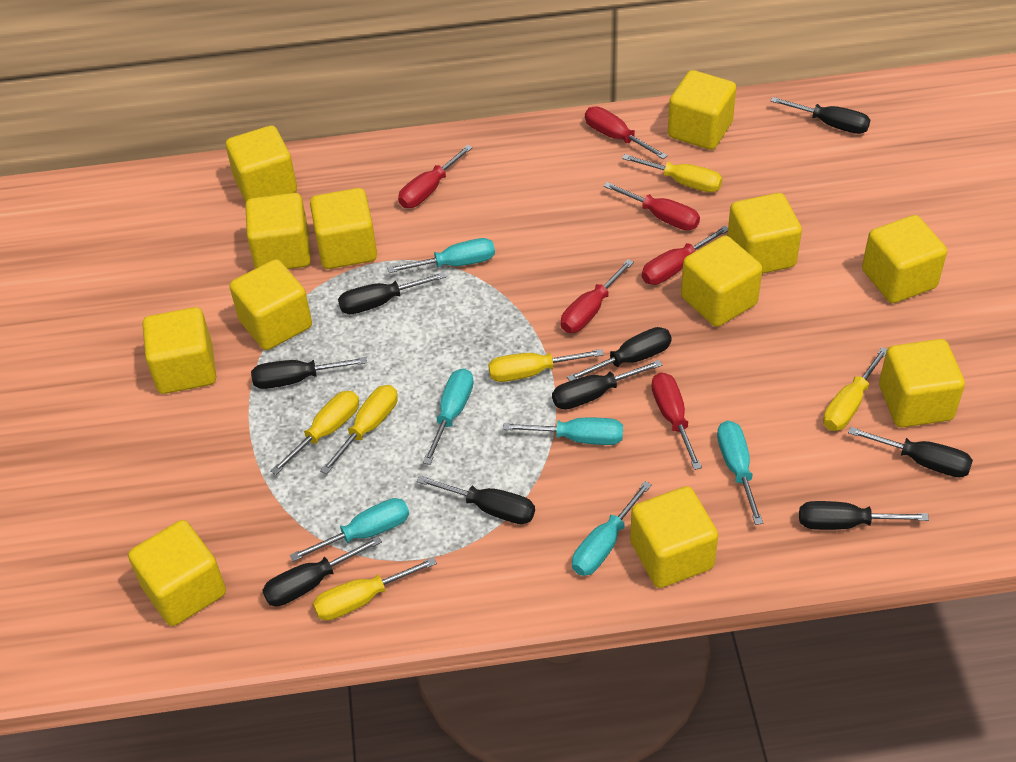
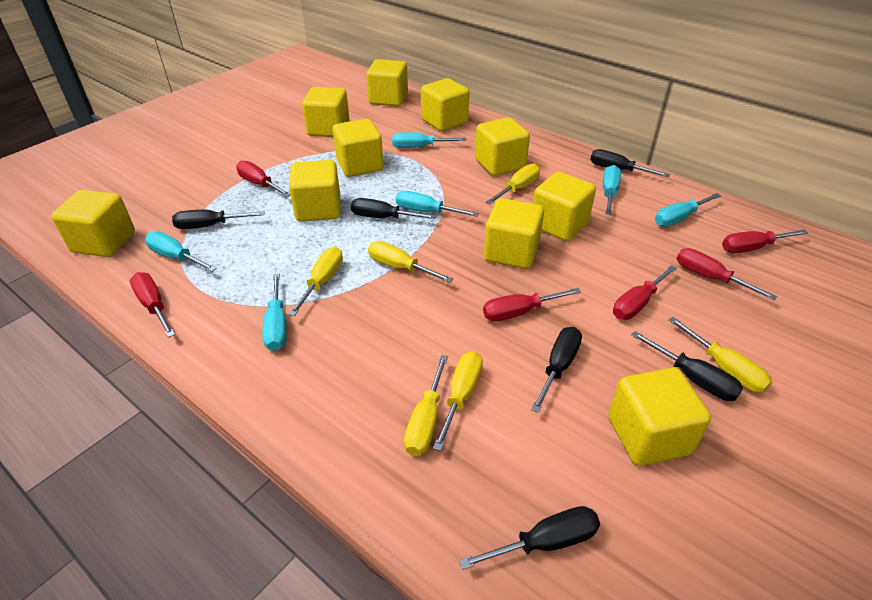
black screwdriver: 9 -> 6
yellow cube: 12 -> 10

